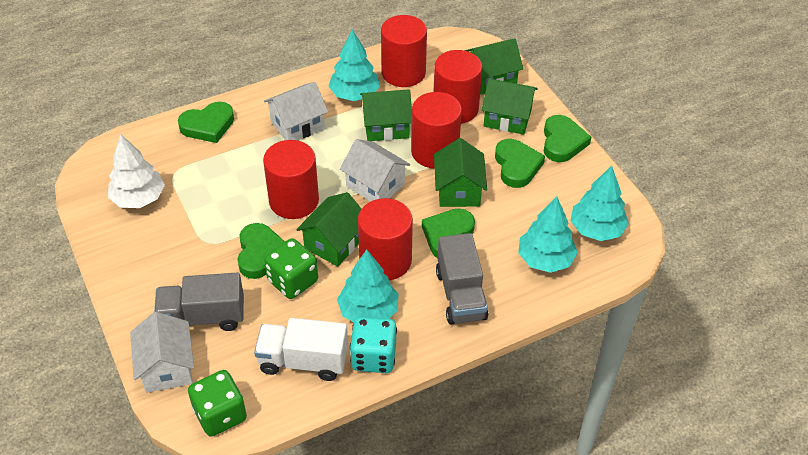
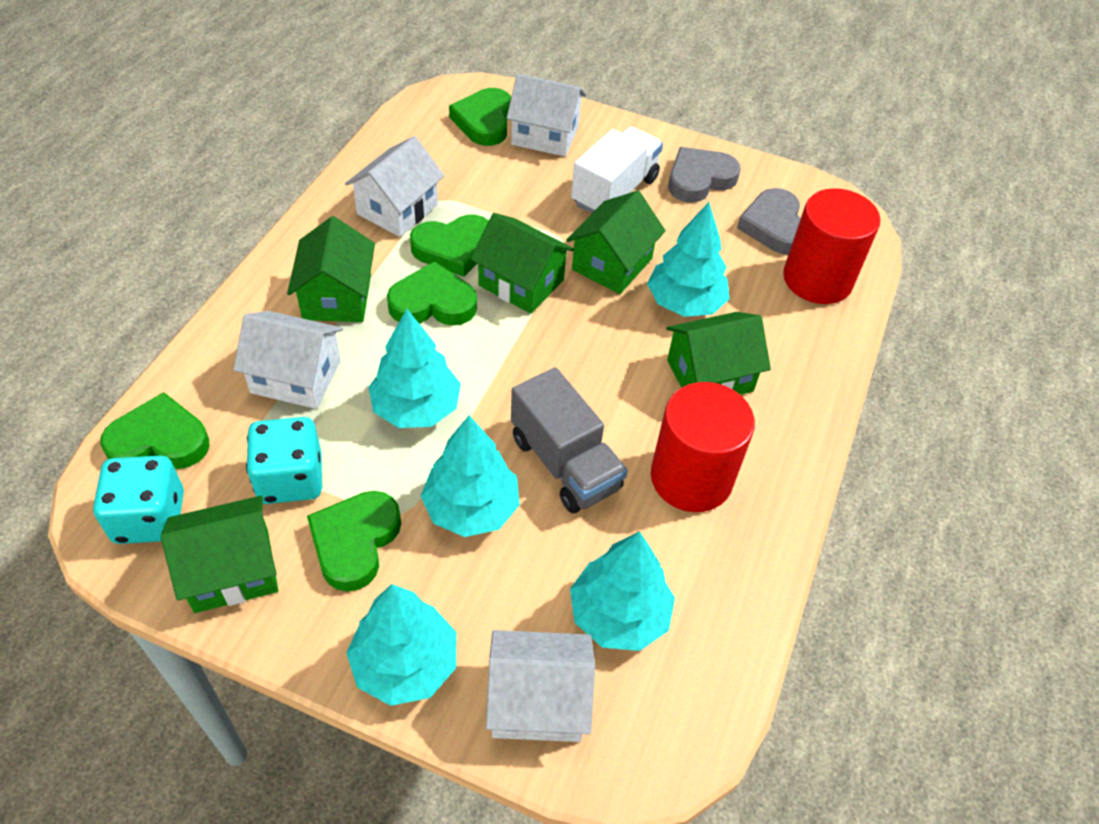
green dice: 2 -> 0
grey heart: 0 -> 2
grey truck: 2 -> 1
red cylinder: 5 -> 2
turquoise dice: 1 -> 2
turquoise tree: 4 -> 5
white house: 3 -> 4
white tree: 1 -> 0

